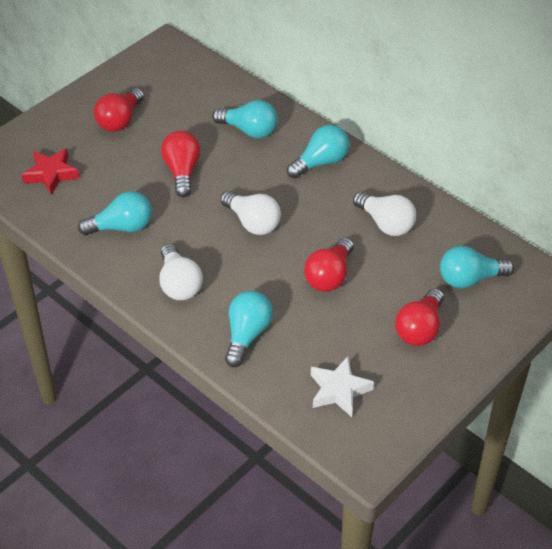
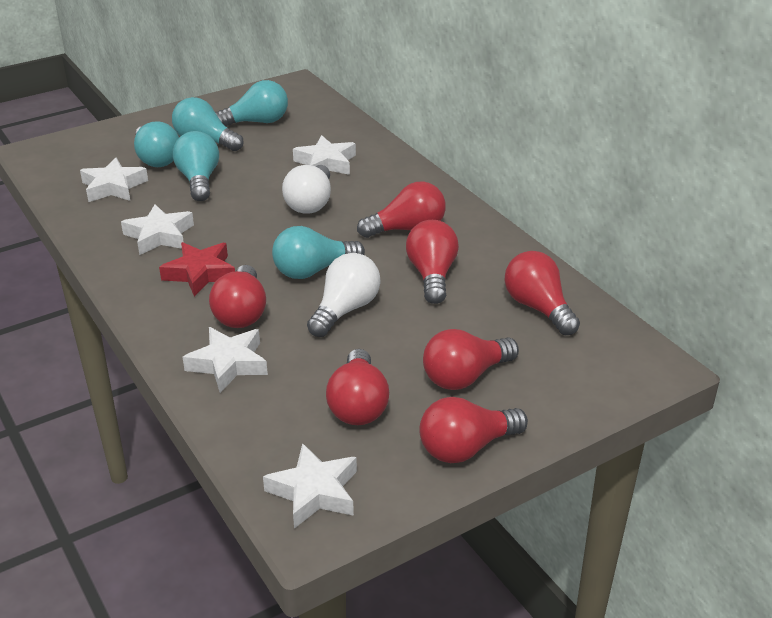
red light bulb: 4 -> 7
white light bulb: 3 -> 2
white star: 1 -> 5

